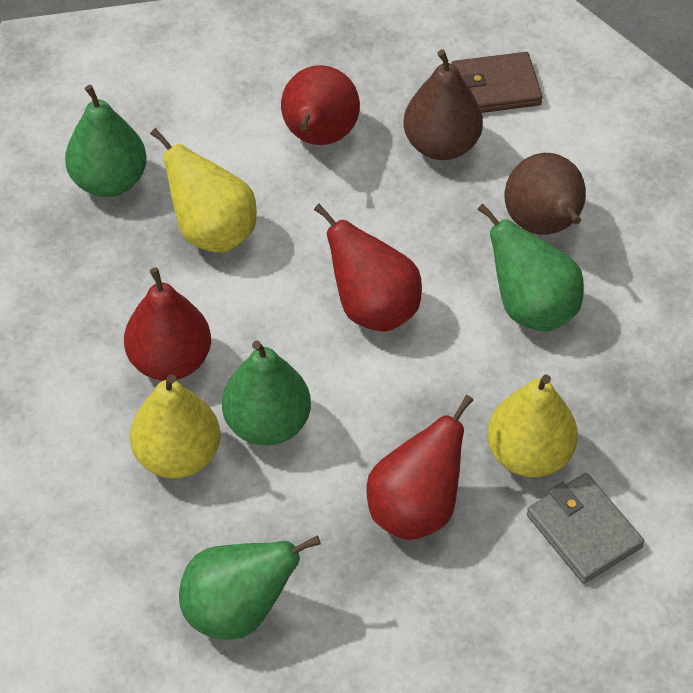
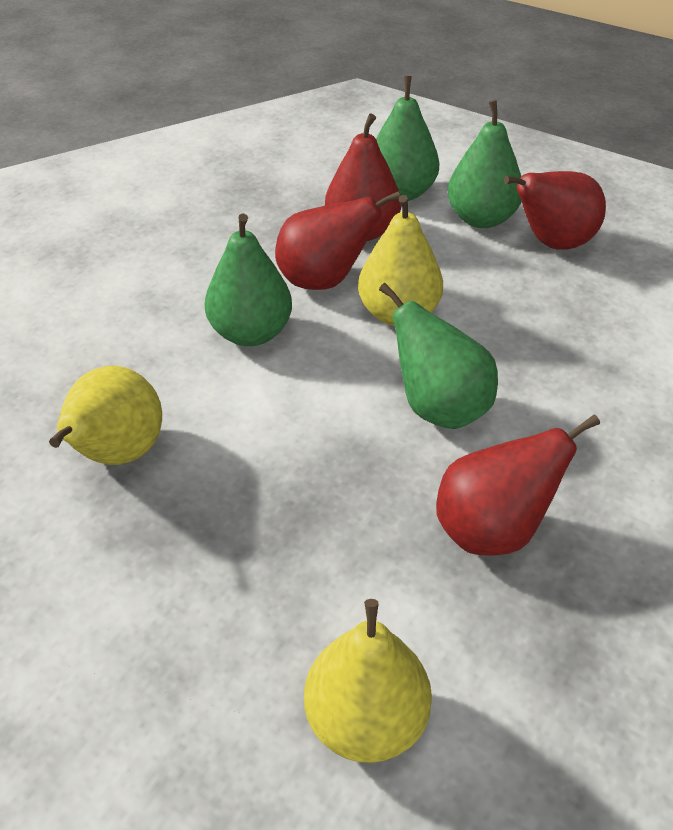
brown pear: 2 -> 0
brown wallet: 1 -> 0
grey wallet: 1 -> 0

